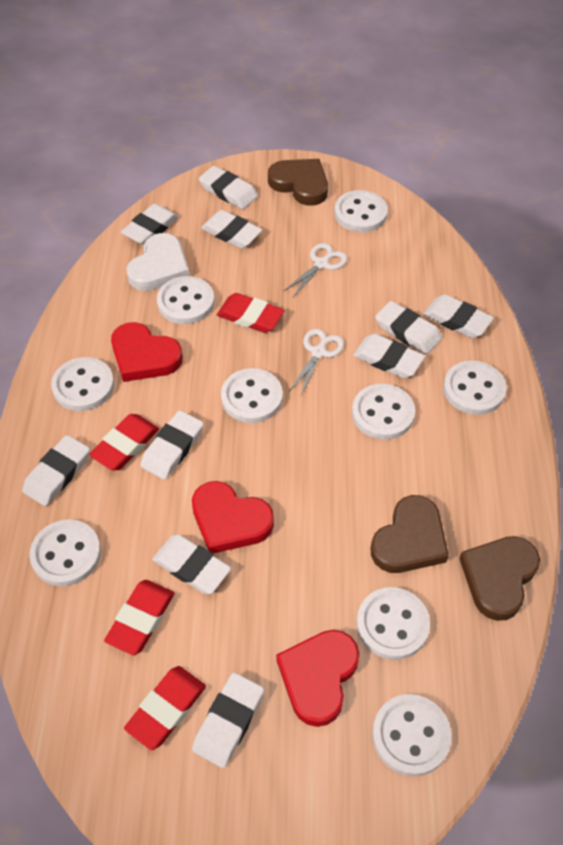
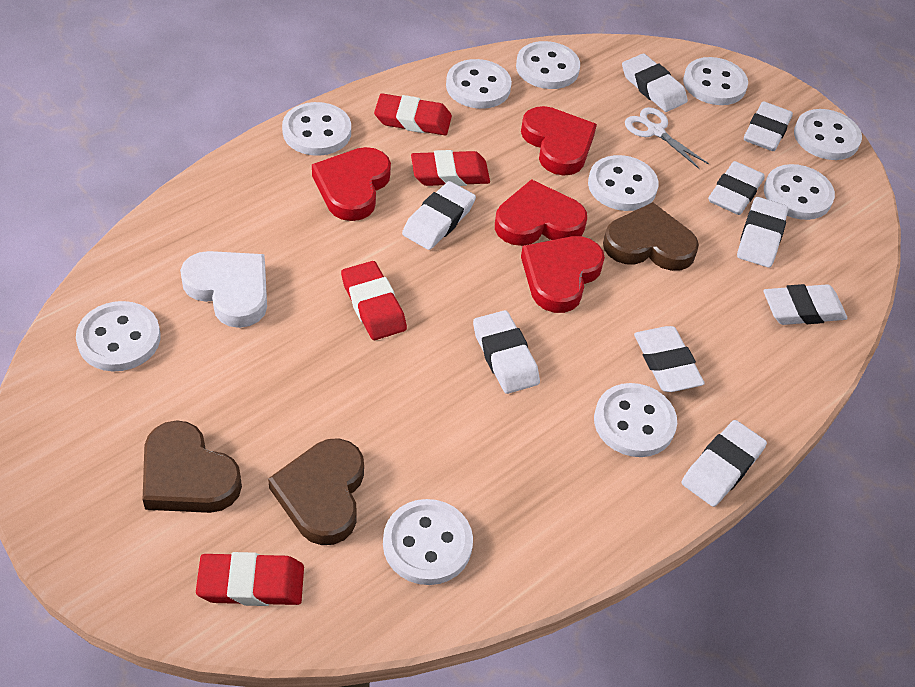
red heart: 3 -> 4
white button: 9 -> 10
white eraser: 10 -> 9
white scissors: 2 -> 1

